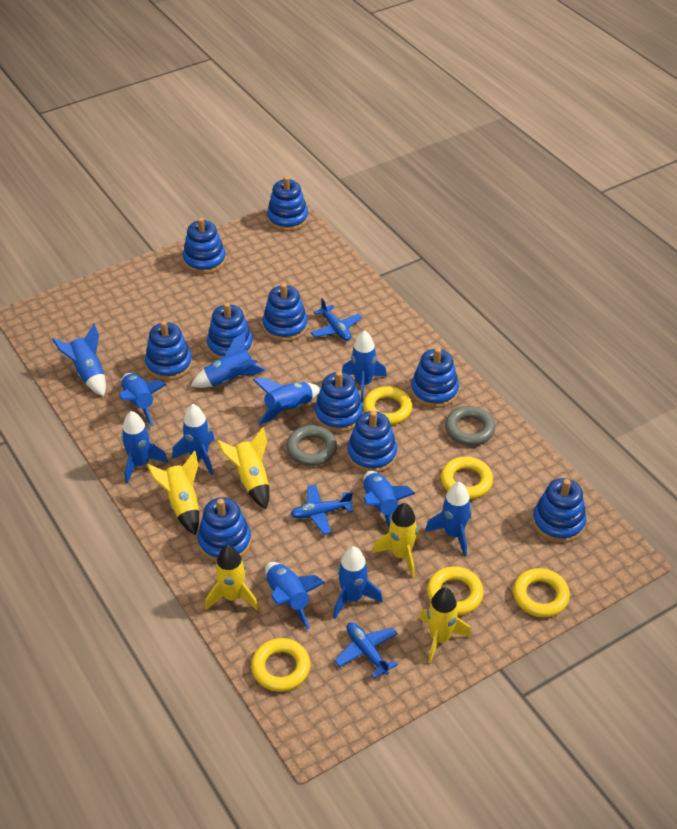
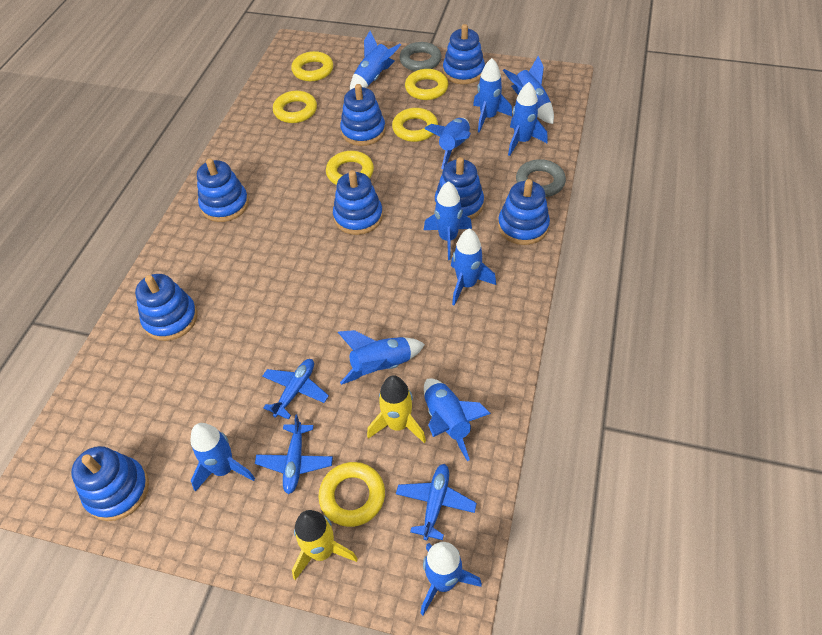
blue stacking toy: 10 -> 8
yellow ring: 5 -> 6
yellow rocket: 5 -> 2

